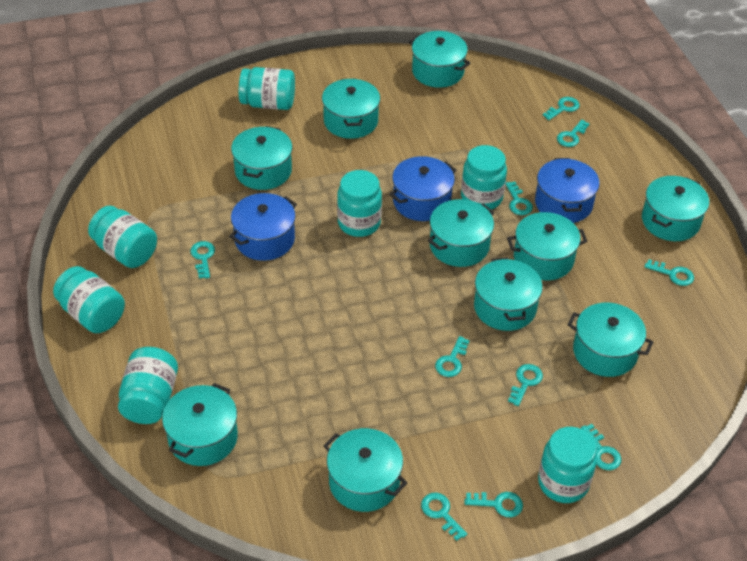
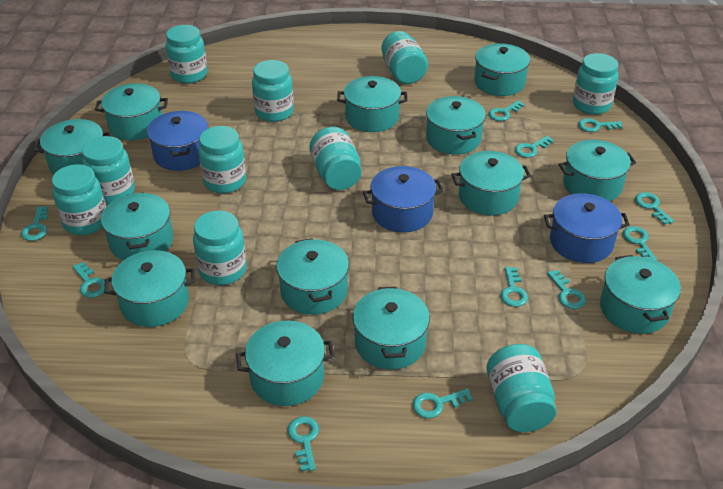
turquoise jar: 7 -> 10
turquoise key: 10 -> 11
turquoise pot: 10 -> 13

